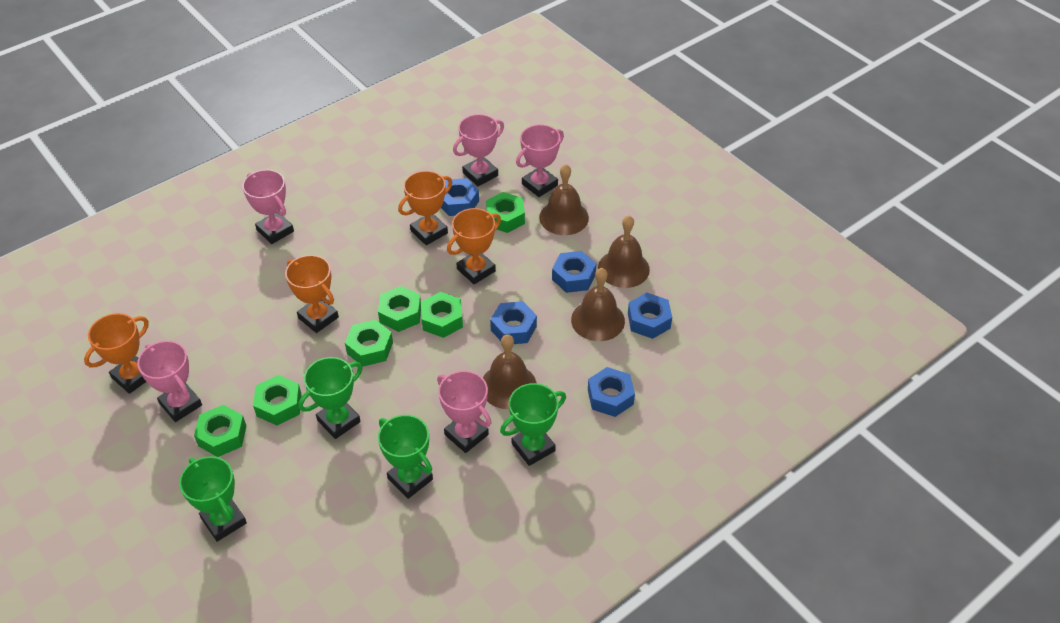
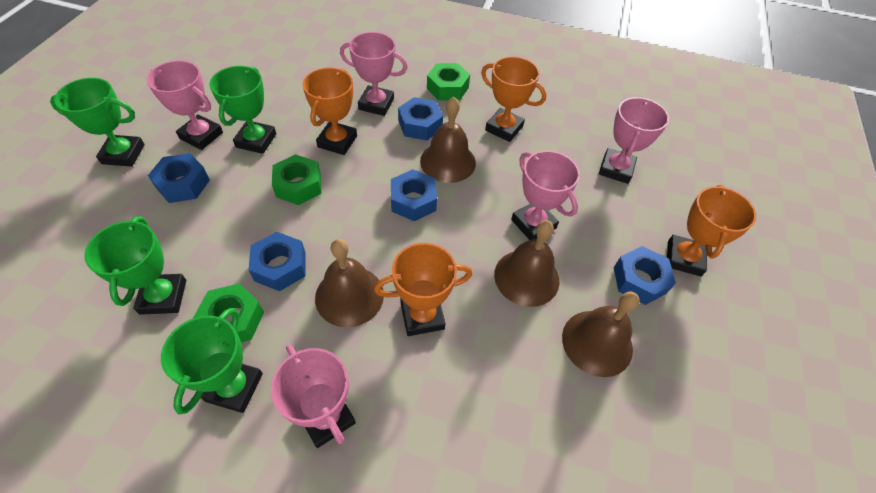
green nut: 6 -> 3

